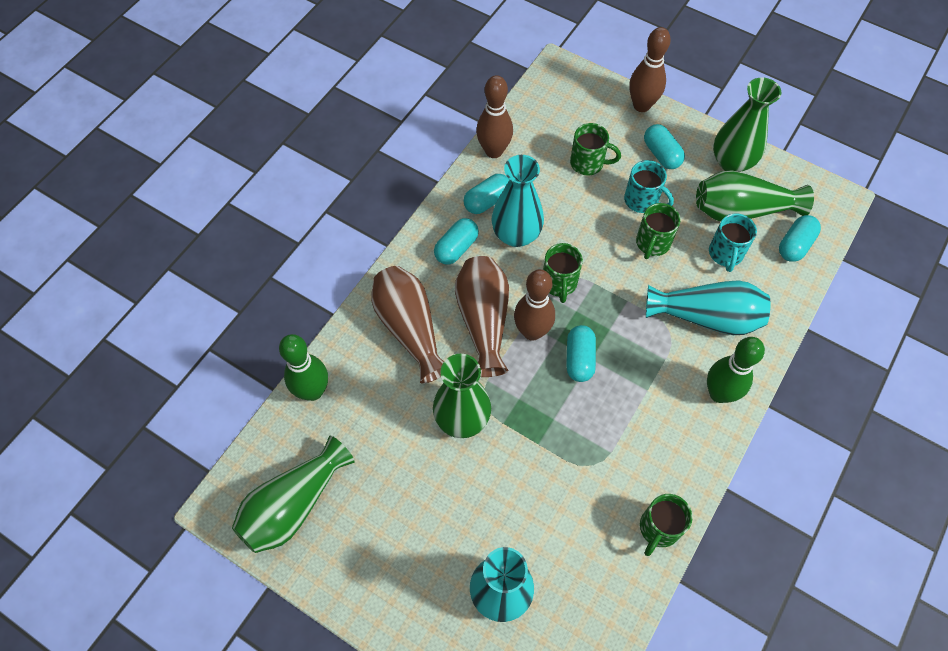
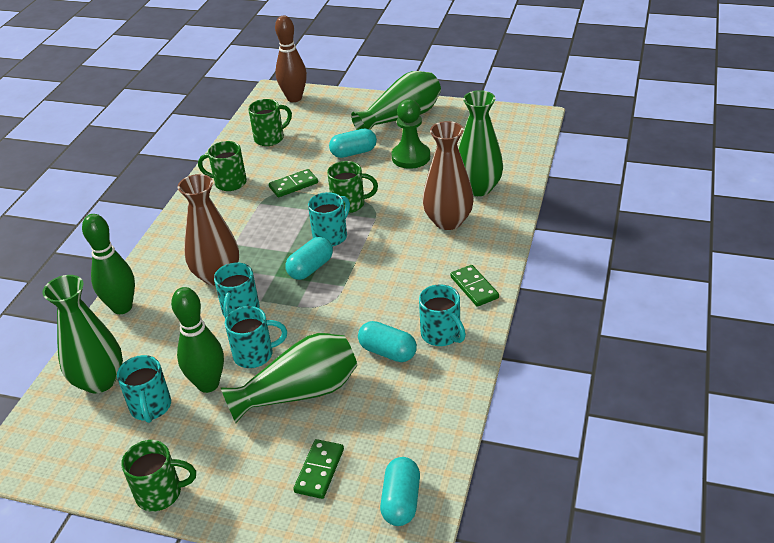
brown bowling pin: 3 -> 1
green domino: 0 -> 3
green pawn: 0 -> 1
turquoise capsule: 5 -> 4
turquoise mug: 2 -> 5
turquoise vase: 3 -> 0

